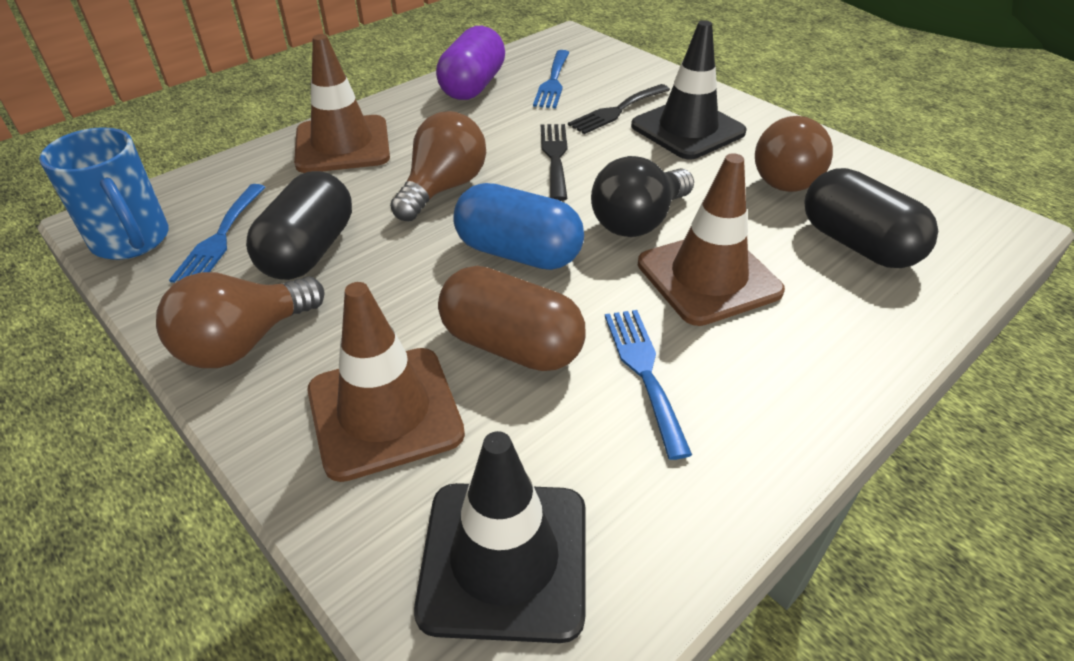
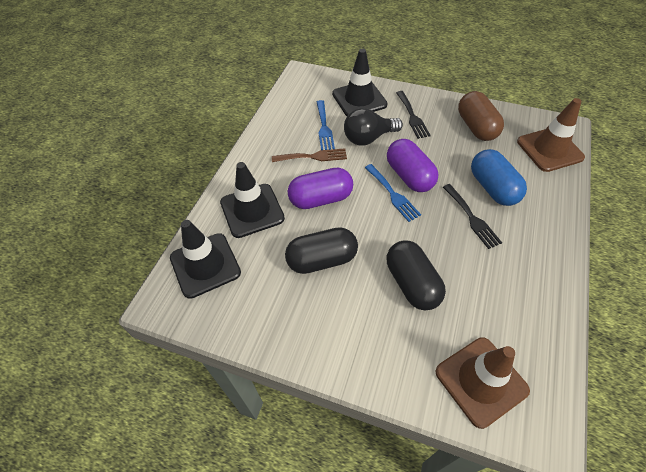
black traffic cone: 2 -> 3
blue fork: 3 -> 2
blue mug: 1 -> 0
brown fork: 0 -> 1
brown light bulb: 3 -> 0
brown traffic cone: 3 -> 2
purple capsule: 1 -> 2

